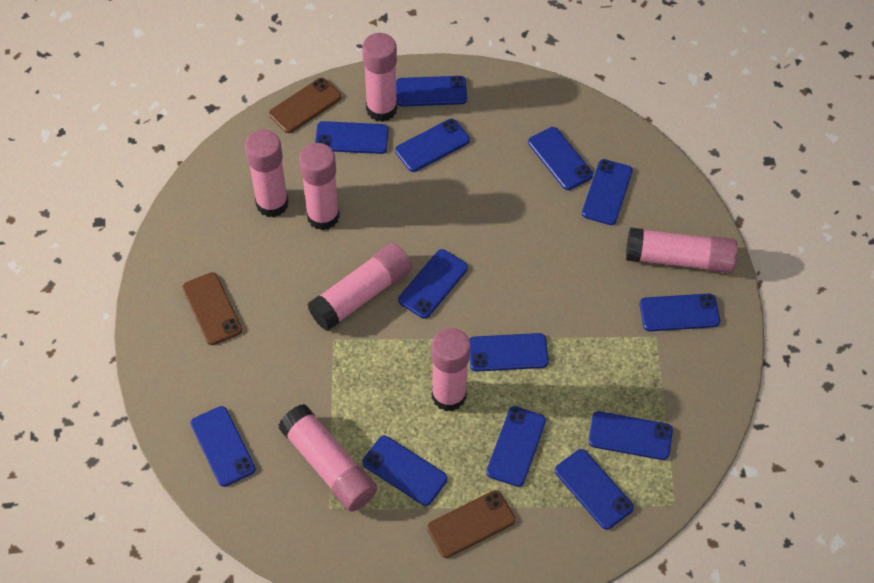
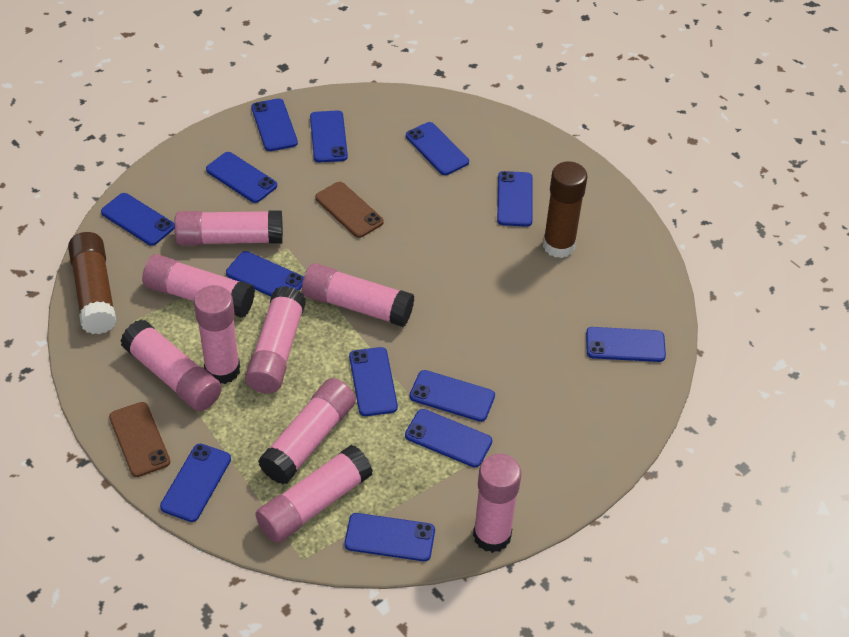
brown glue stick: 0 -> 2
brown phone: 3 -> 2
pink glue stick: 7 -> 9

